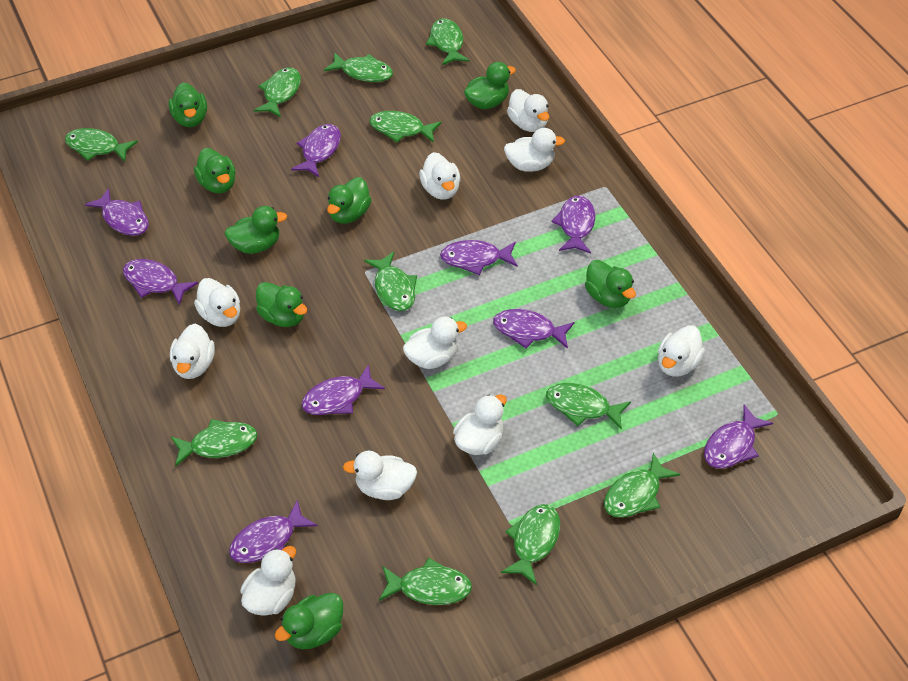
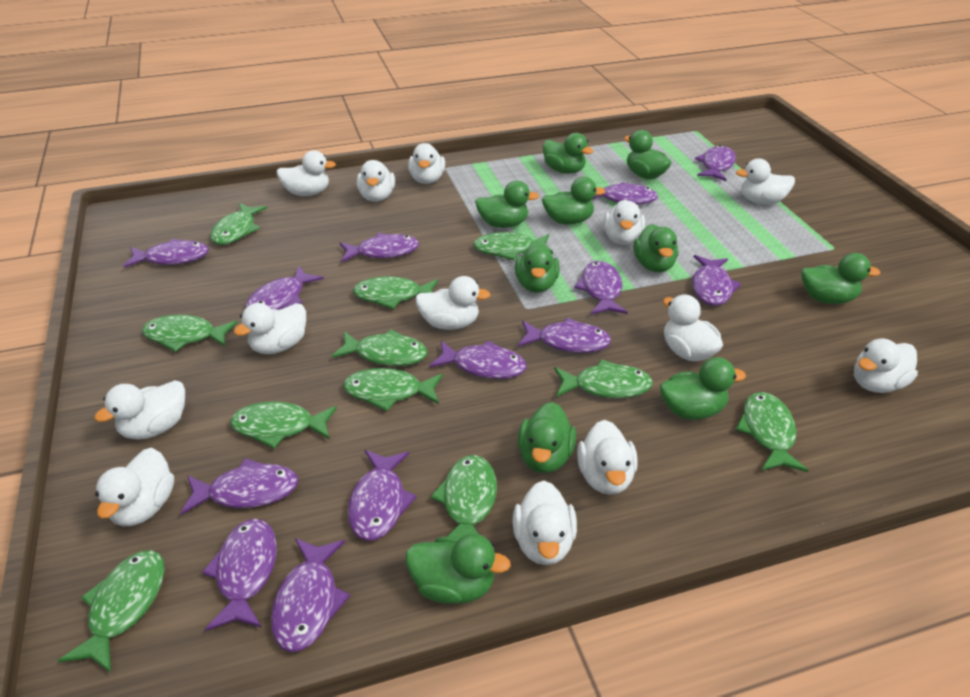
green duck: 8 -> 10
purple fish: 9 -> 13
white duck: 10 -> 13

